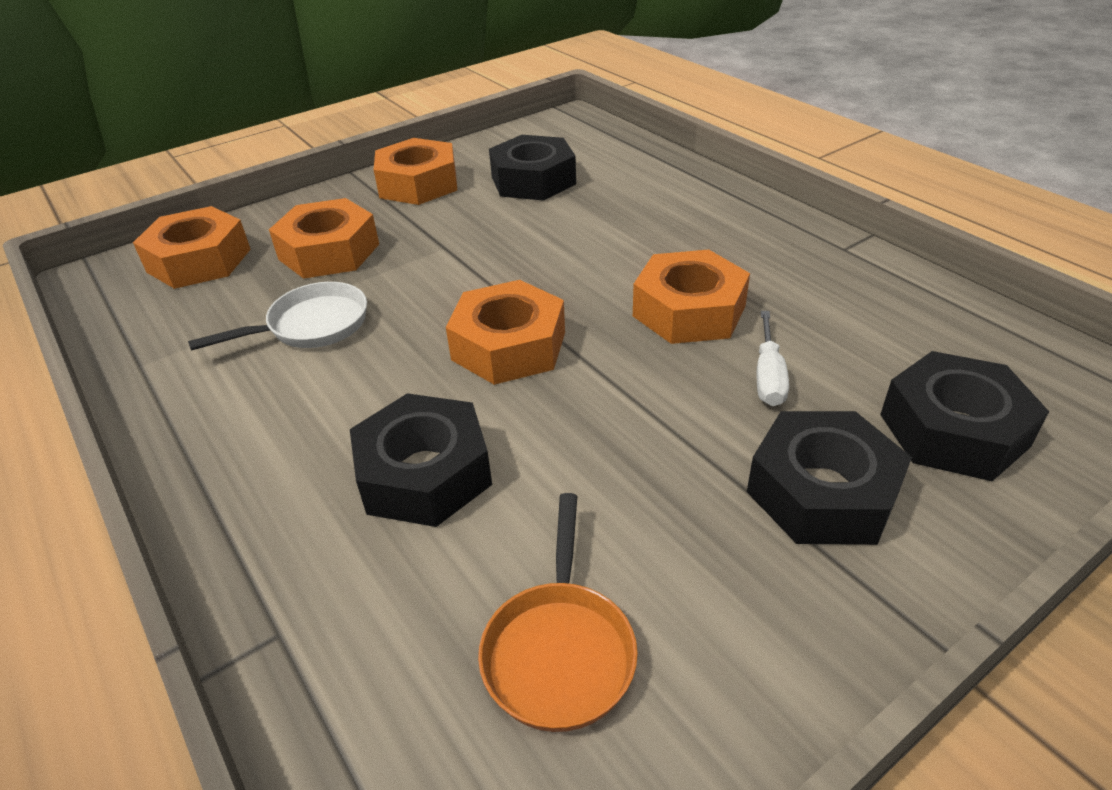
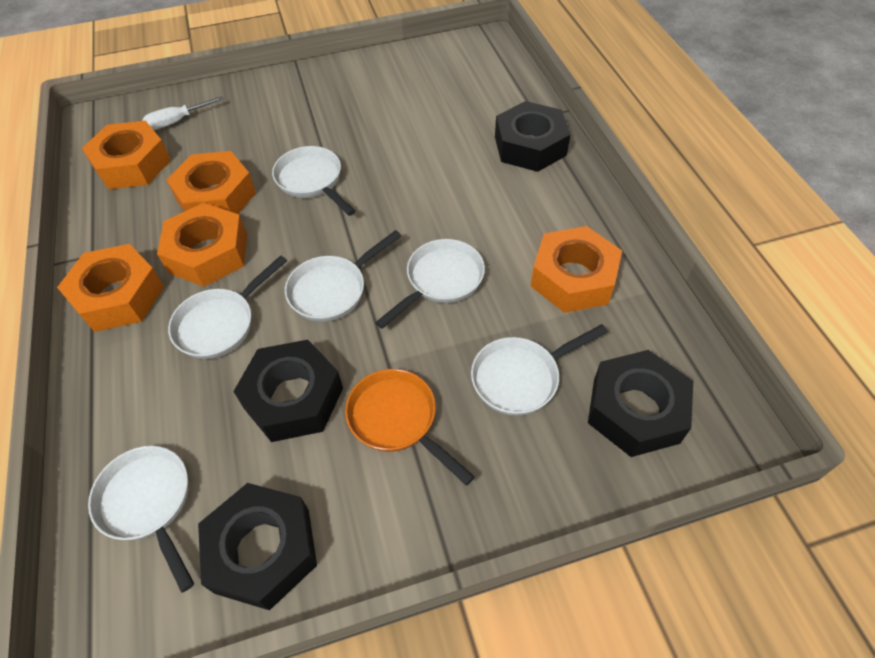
white pan: 1 -> 6

